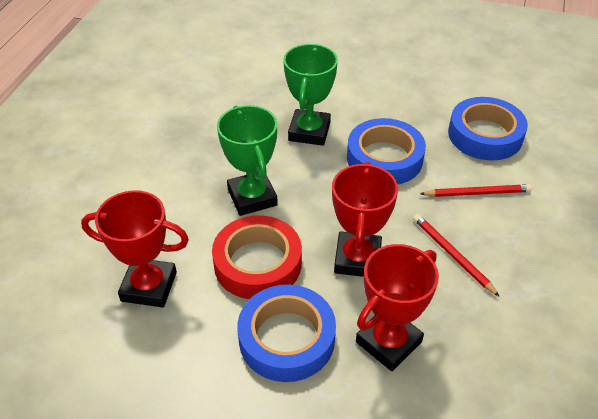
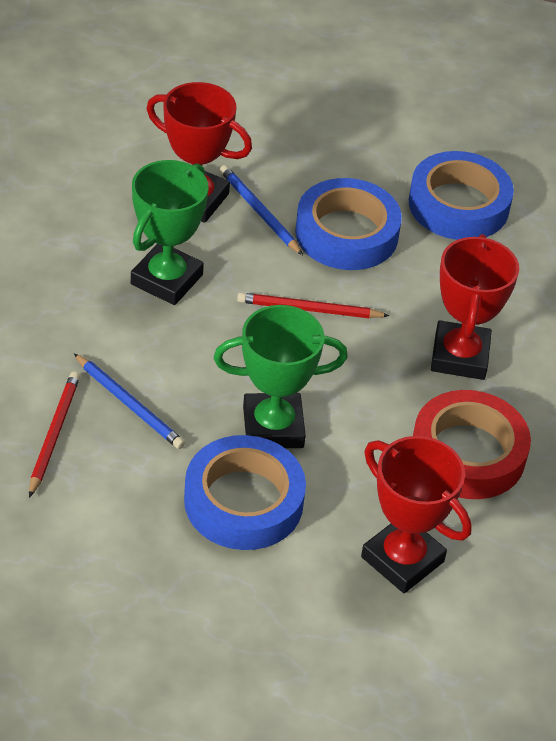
blue pencil: 0 -> 2

